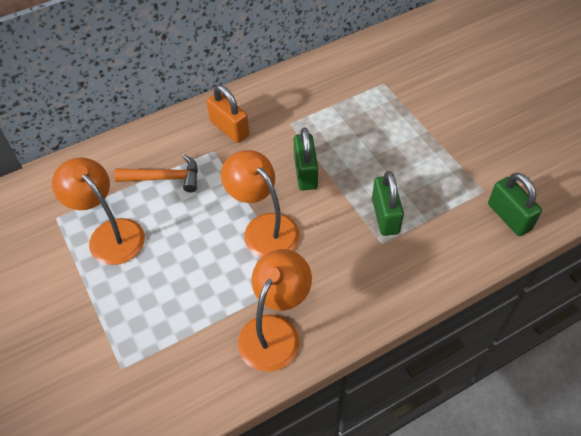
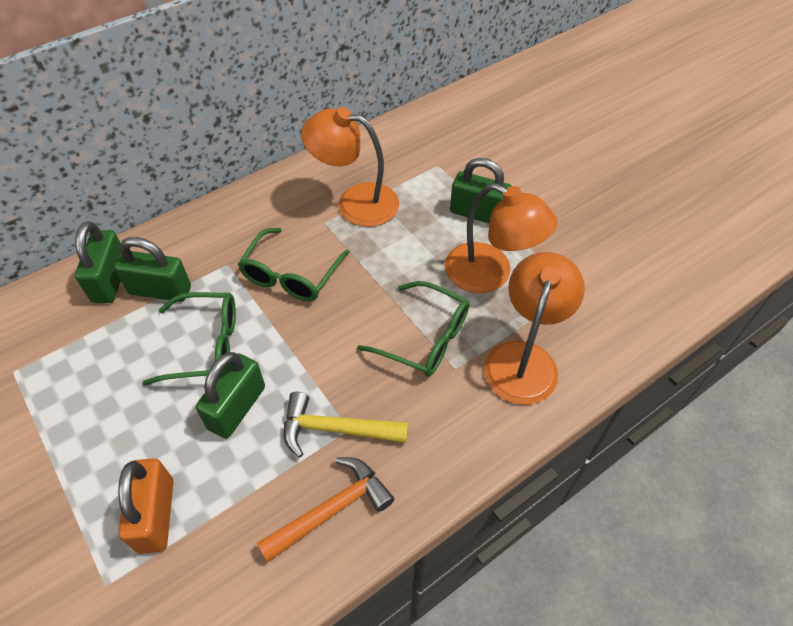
green glasses: 0 -> 3
green padlock: 3 -> 4
yellow hammer: 0 -> 1

